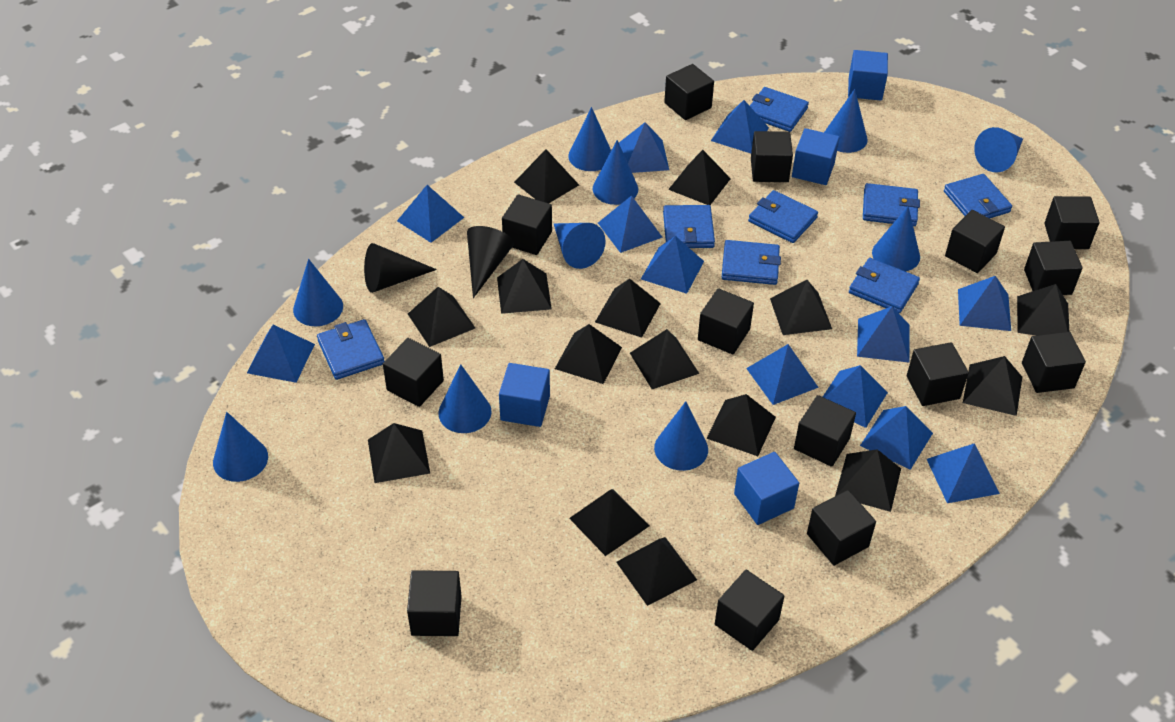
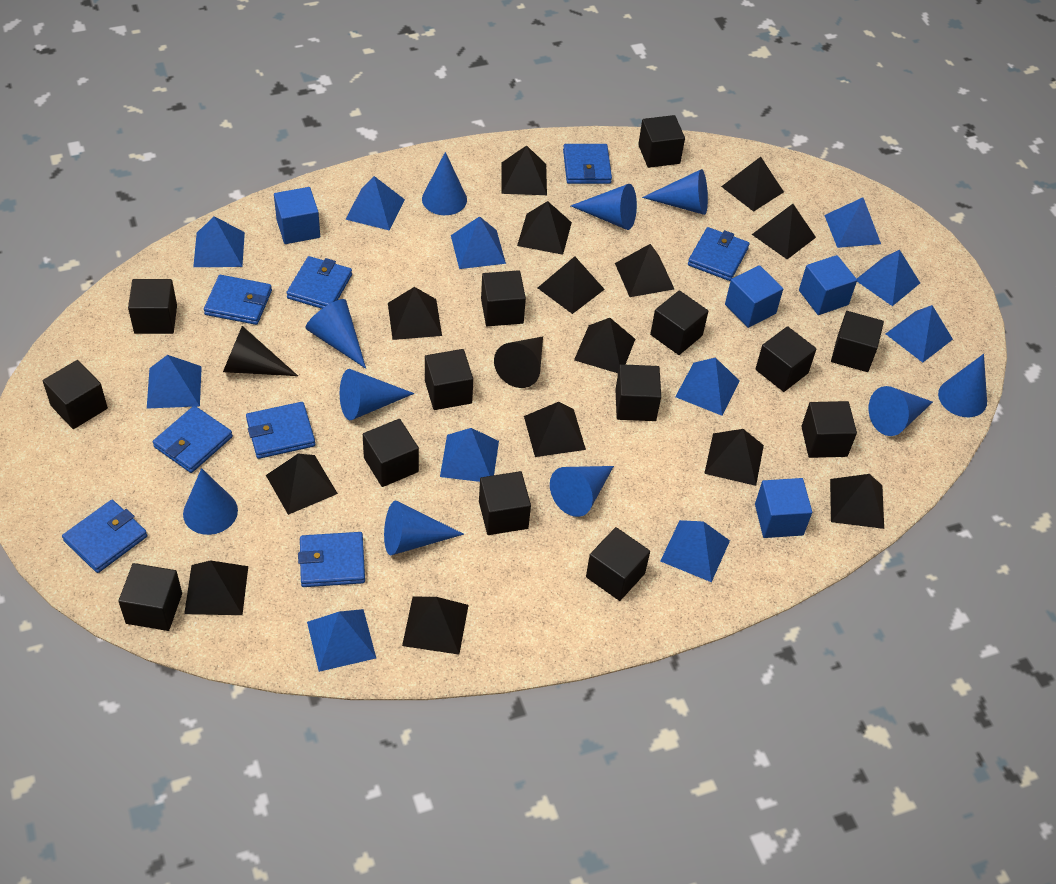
black pyramid: 15 -> 14
blue pyramid: 12 -> 11

